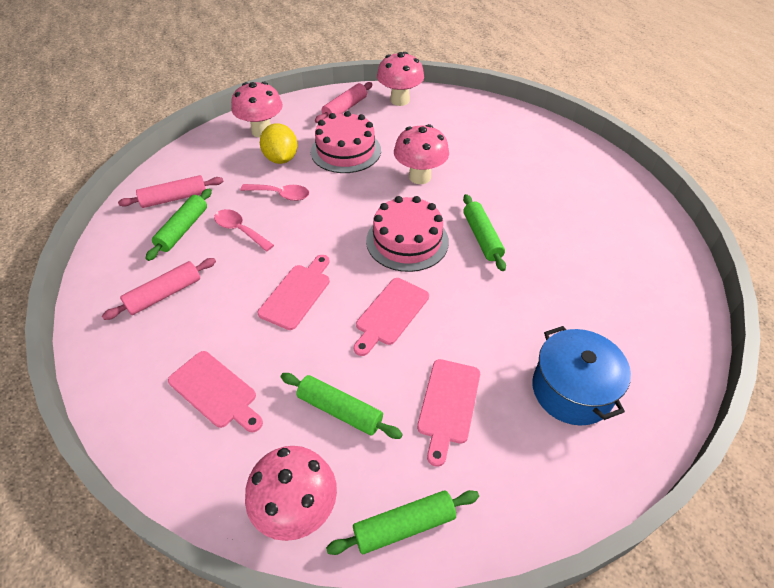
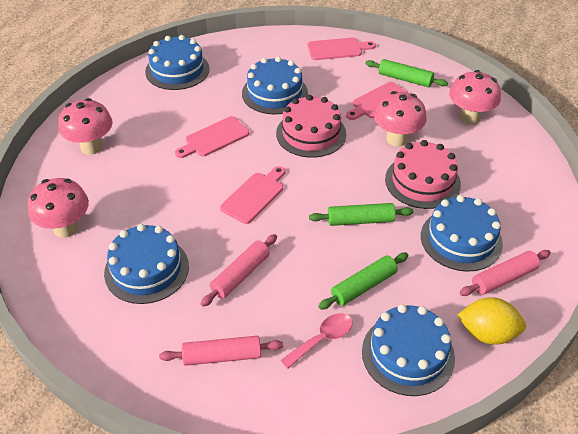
blue cake: 0 -> 5
blue pot: 1 -> 0
green rolling pin: 4 -> 3
pink spoon: 2 -> 1

